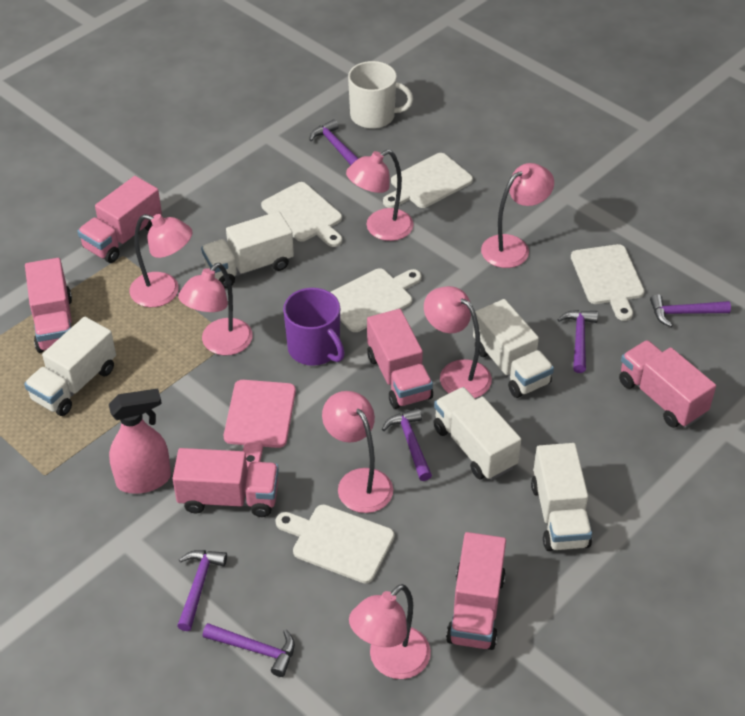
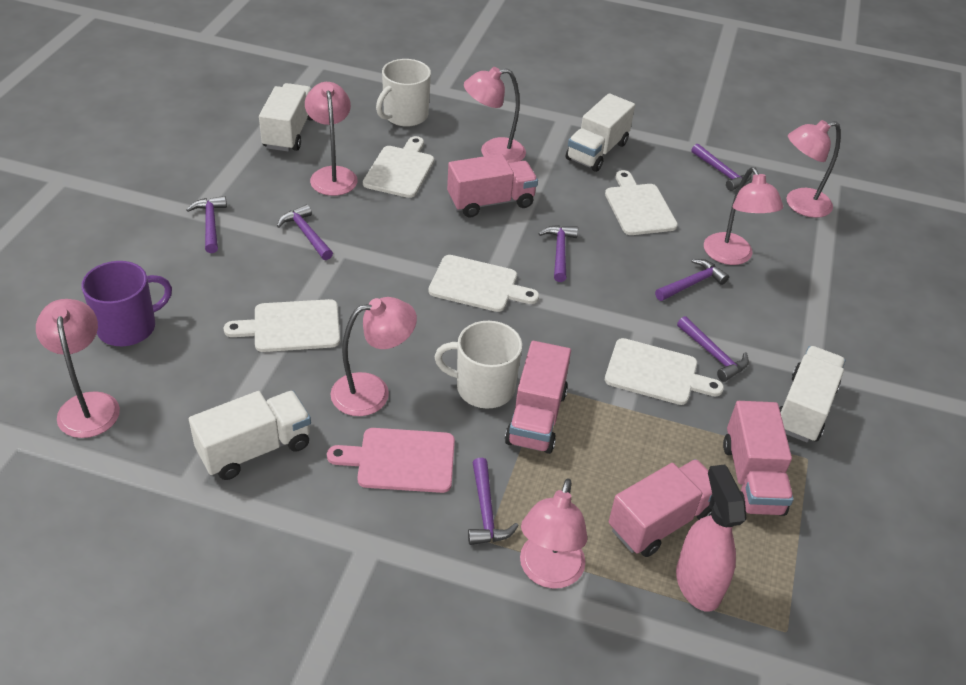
pink truck: 6 -> 4
purple hammer: 6 -> 7
white mug: 1 -> 2
white truck: 5 -> 4

